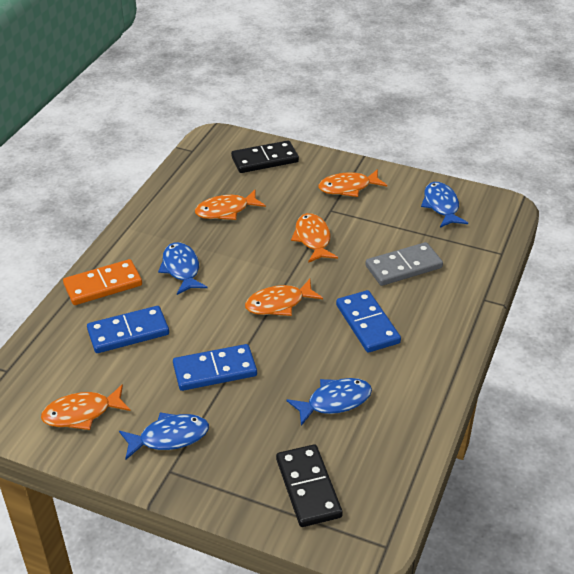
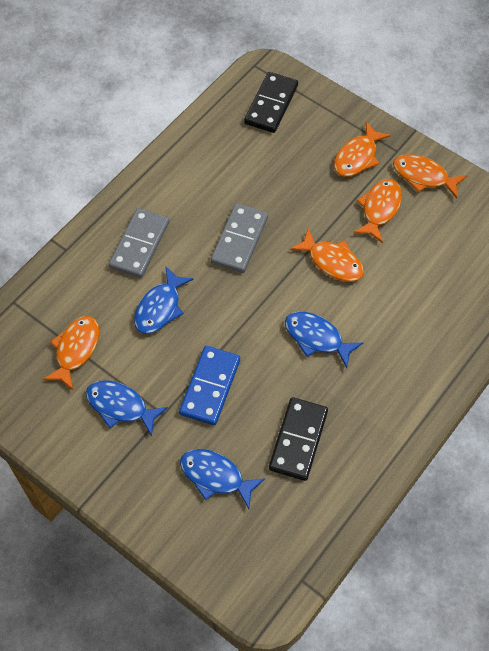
blue domino: 3 -> 1
grey domino: 1 -> 2
orange domino: 1 -> 0

